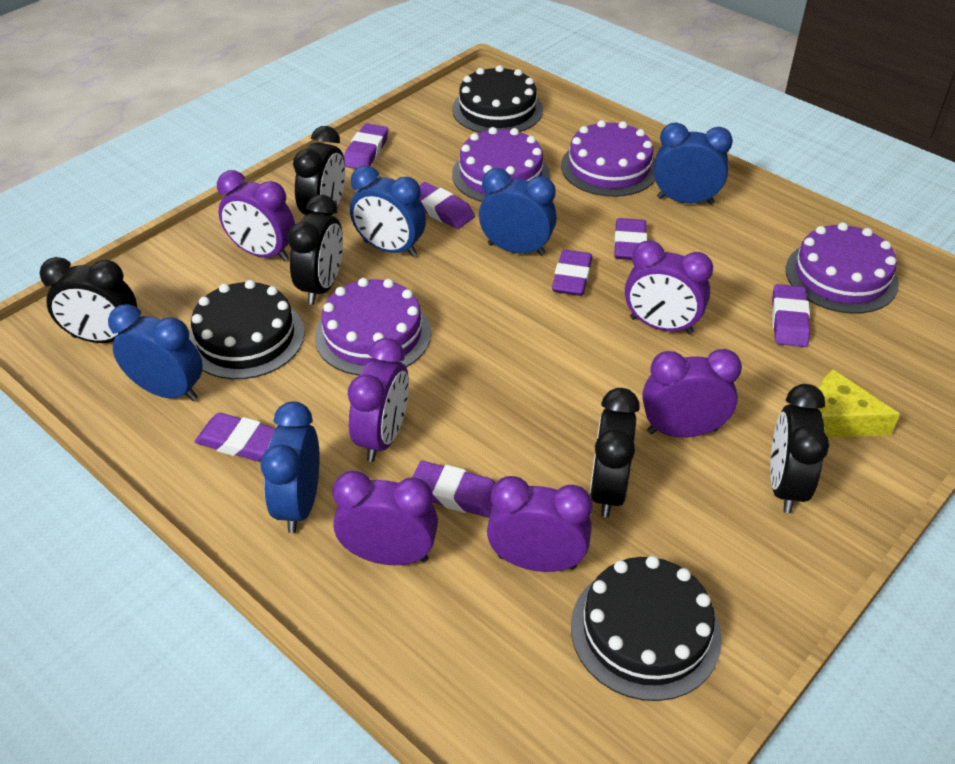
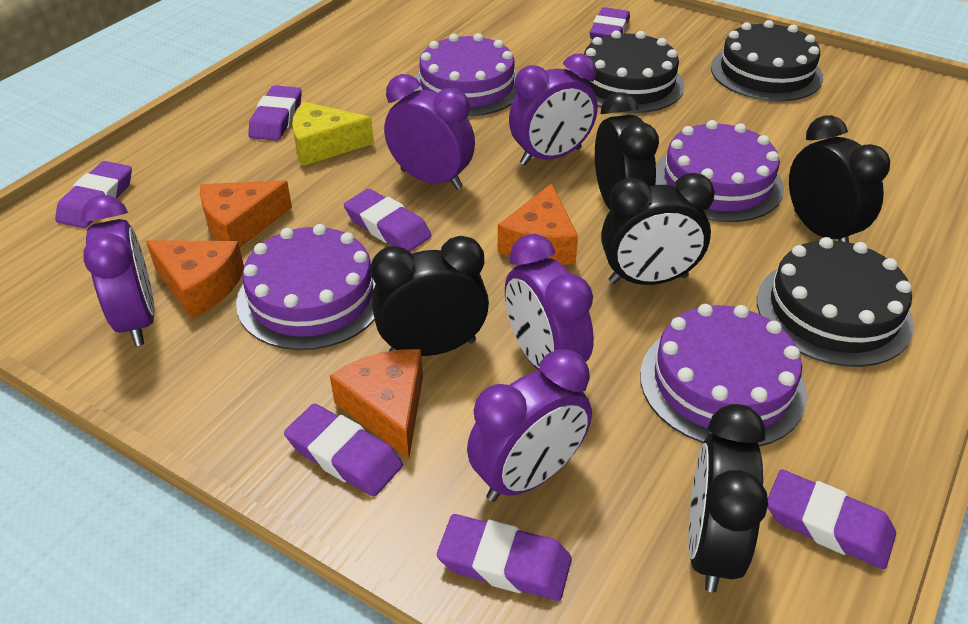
blue clock: 5 -> 0
orange cheese: 0 -> 4
purple clock: 6 -> 5

